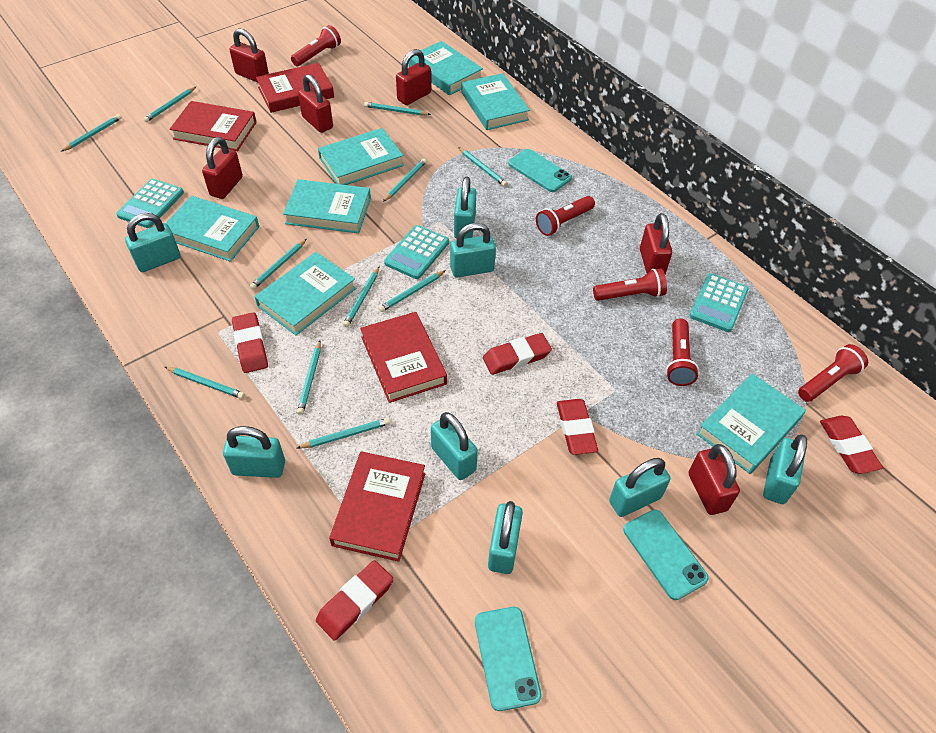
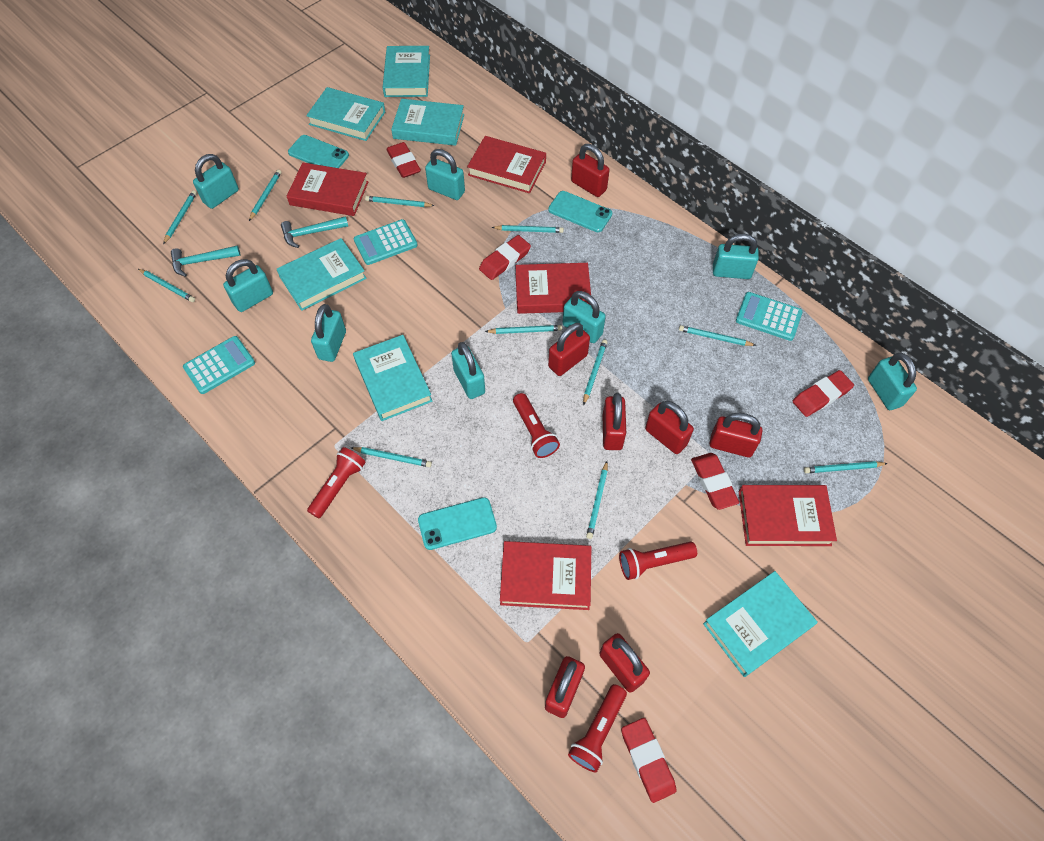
red book: 4 -> 5
red flashlight: 5 -> 4
red padlock: 6 -> 7
turquoise book: 7 -> 6
turquoise hammer: 0 -> 2

